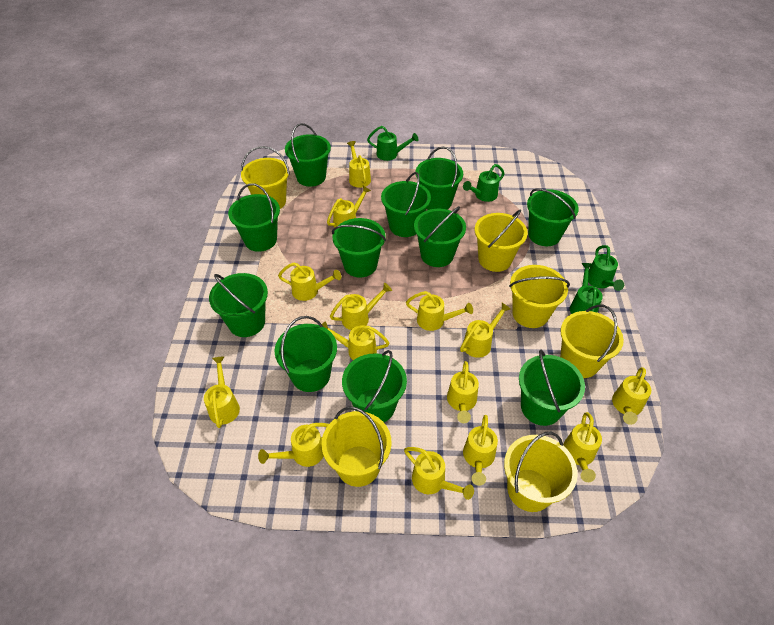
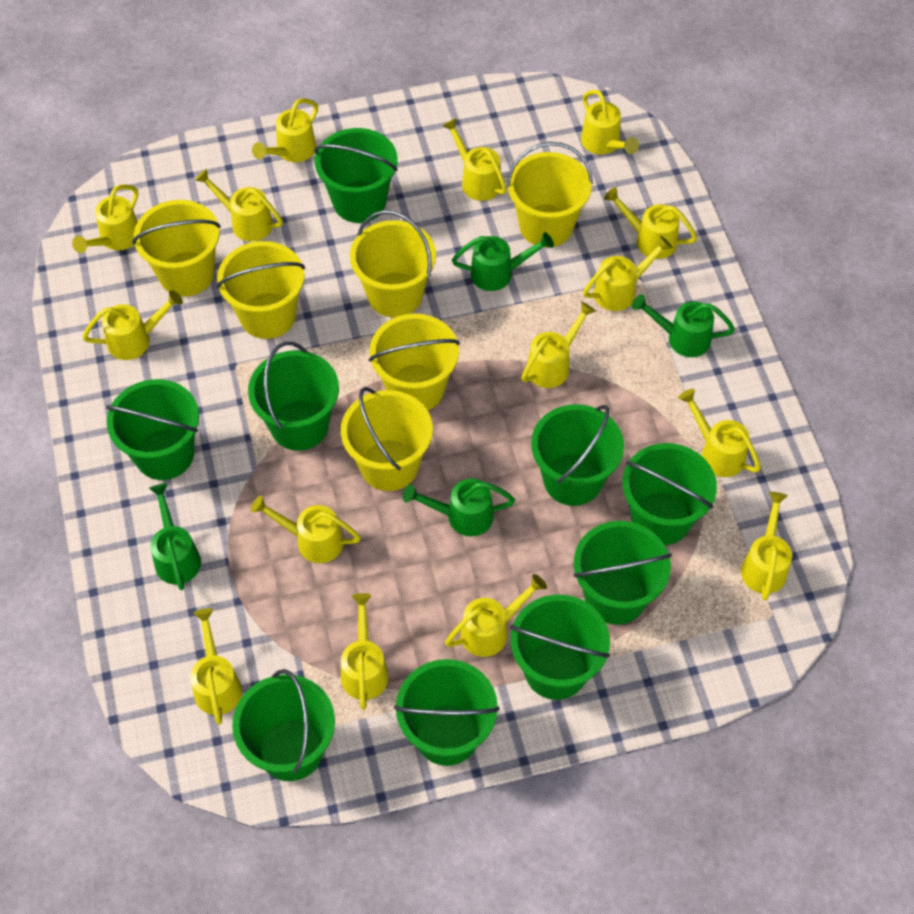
green bucket: 11 -> 9
yellow watering can: 14 -> 15

